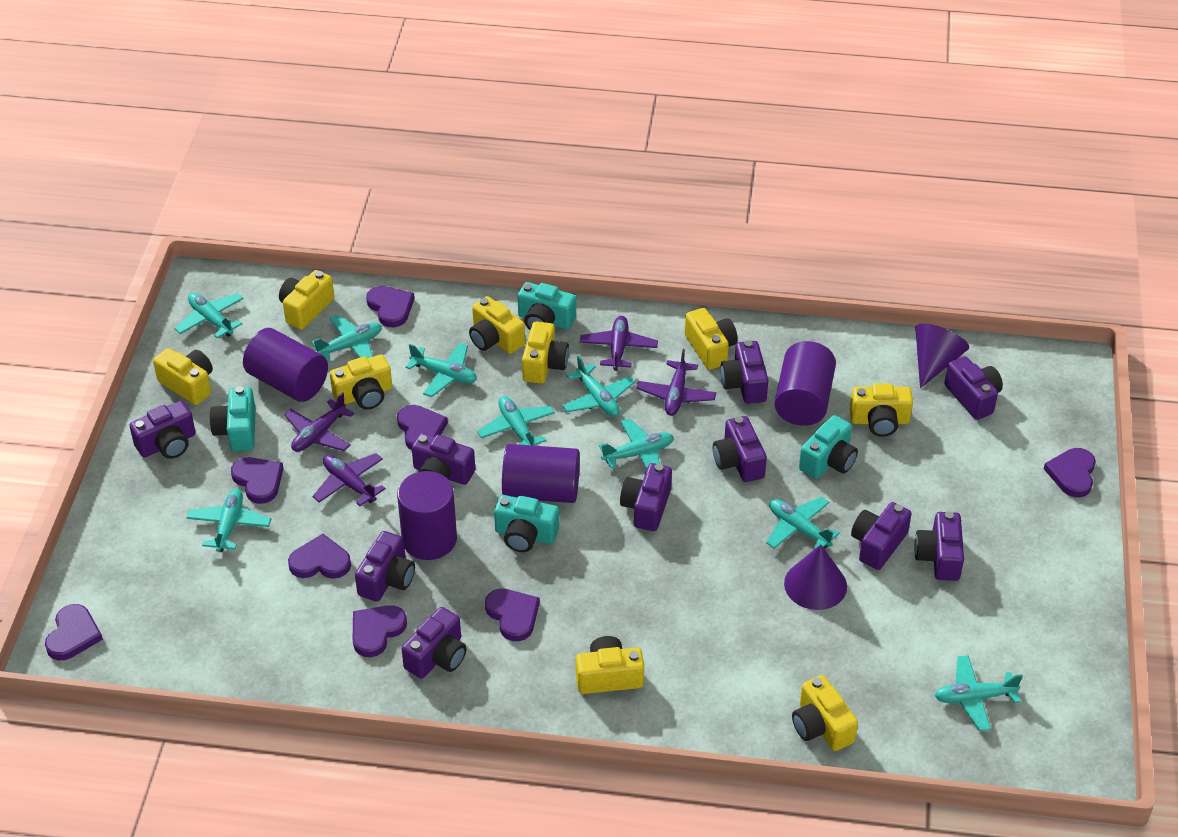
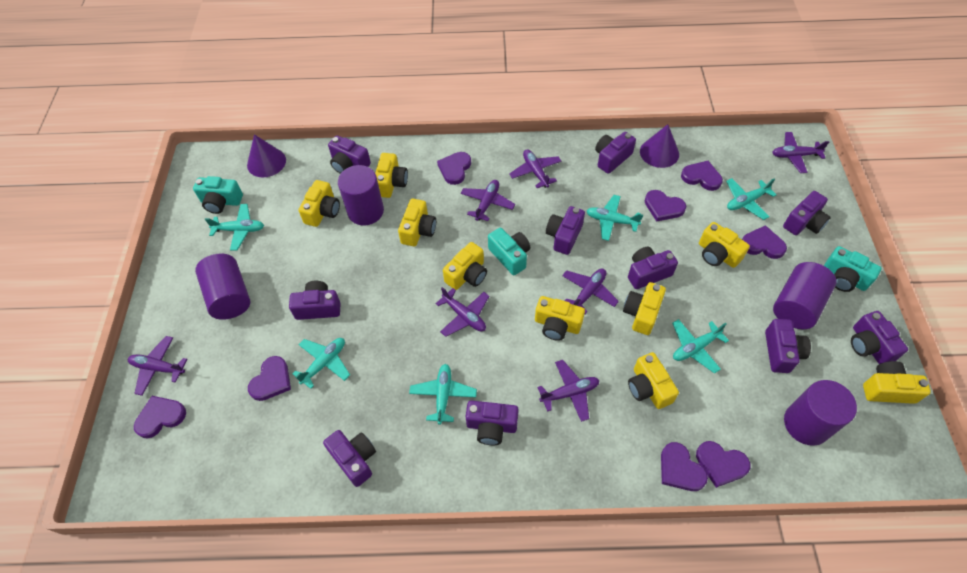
purple plane: 4 -> 7
turquoise camera: 4 -> 3
turquoise plane: 9 -> 6

